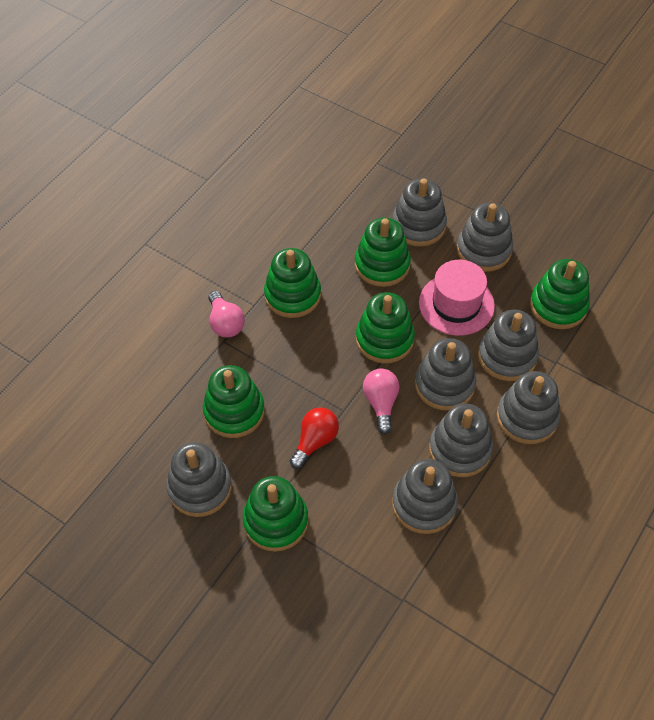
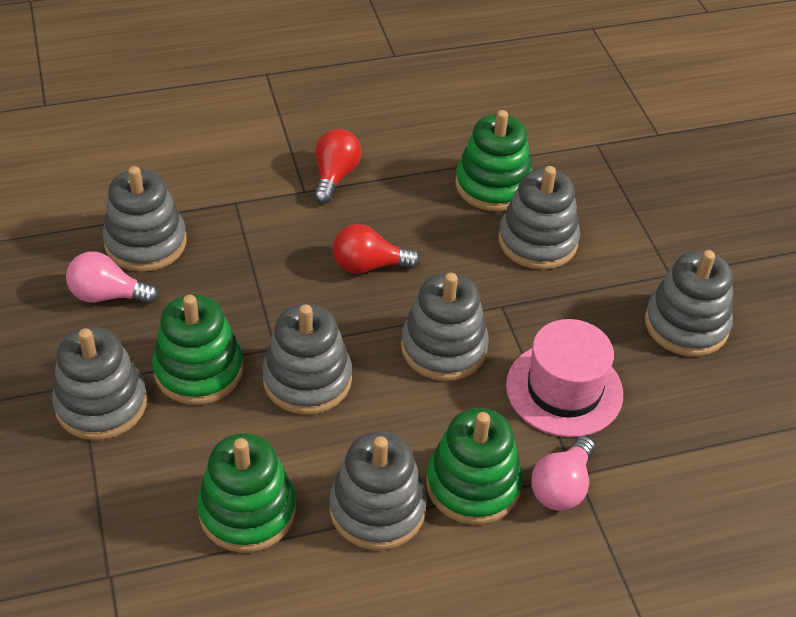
green stacking toy: 6 -> 4
grey stacking toy: 8 -> 7
red light bulb: 1 -> 2

